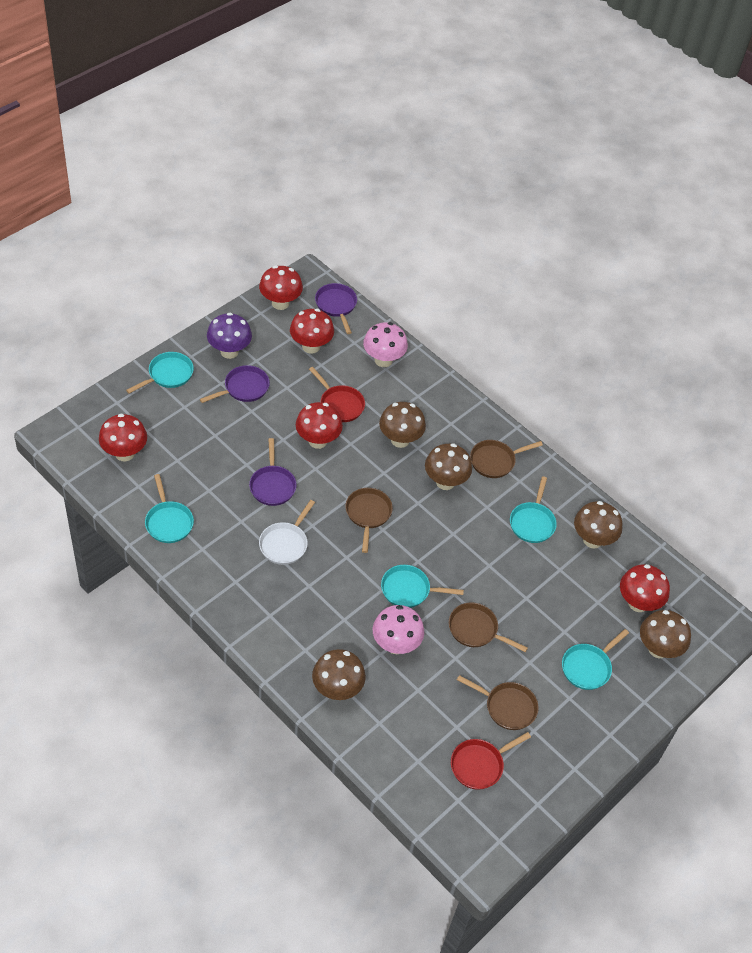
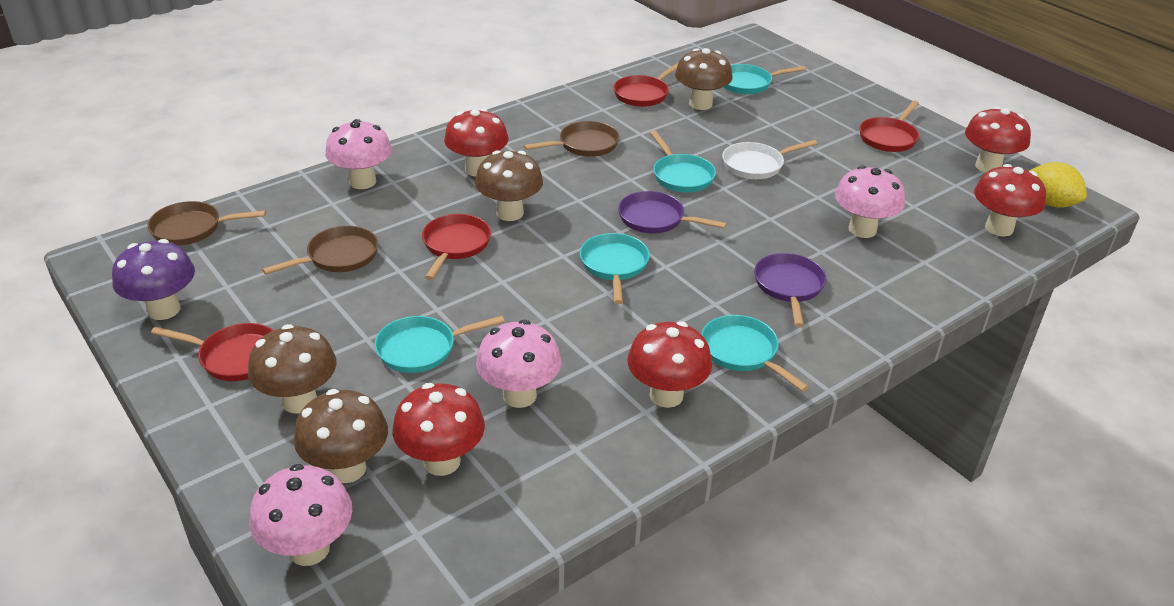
brown mushroom: 5 -> 4
brown pan: 4 -> 3
pink mushroom: 2 -> 4
purple pan: 3 -> 2
red pan: 2 -> 4
yellow lemon: 0 -> 1

